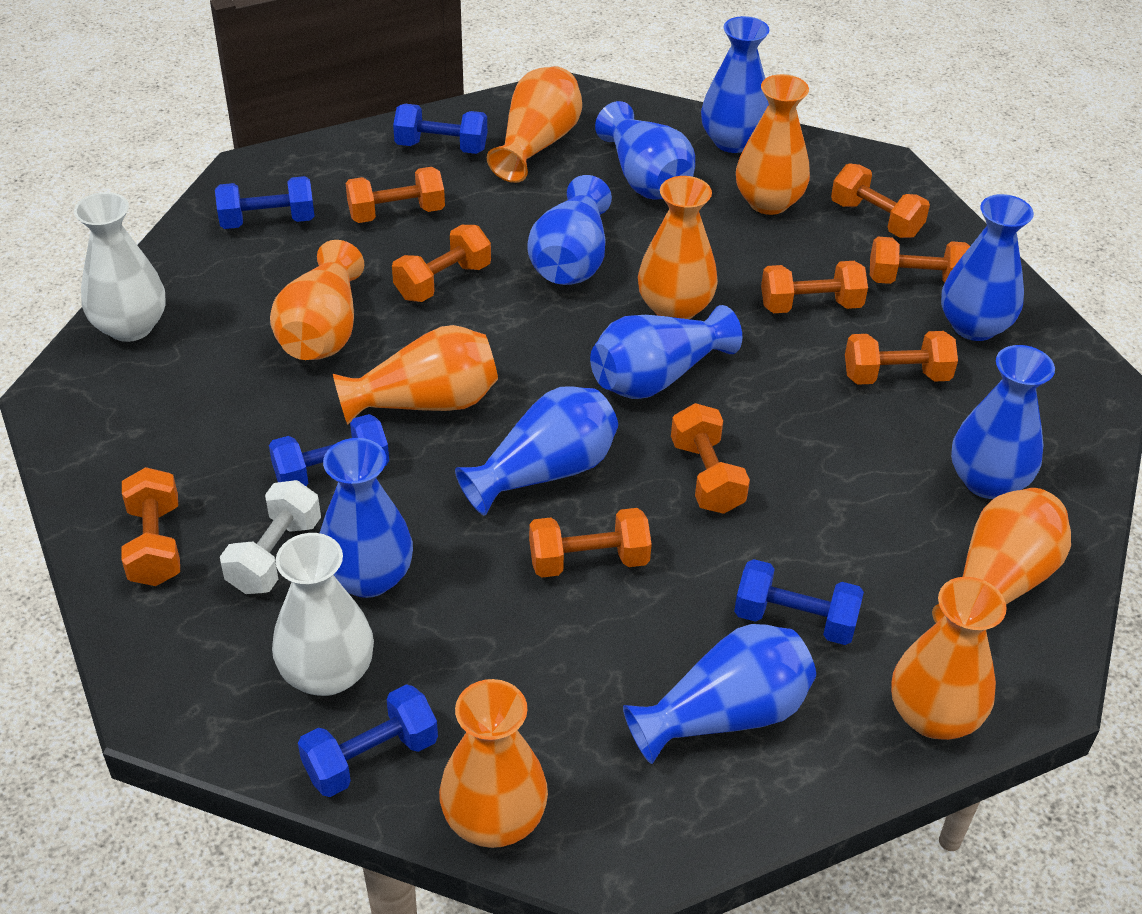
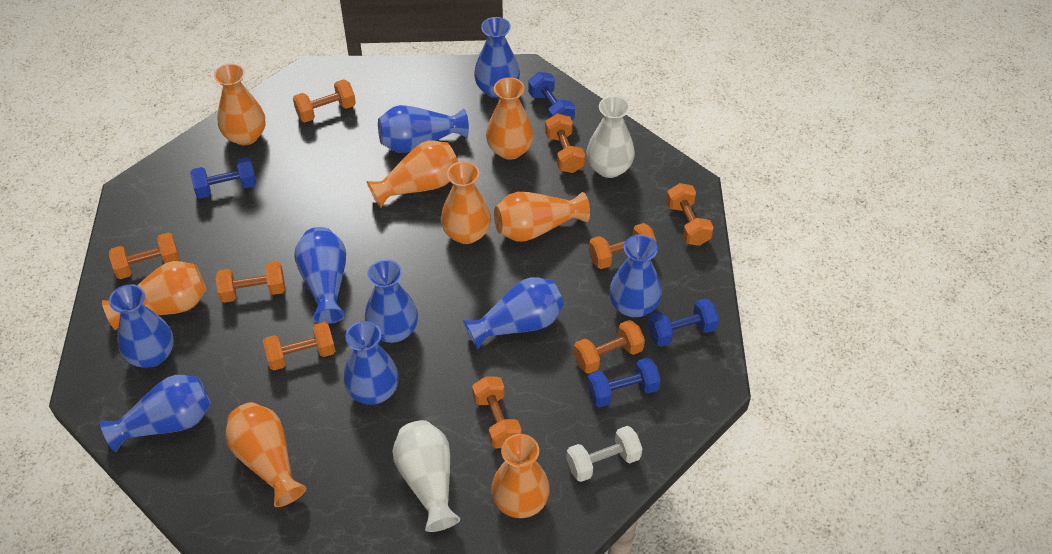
blue dumbbell: 5 -> 4

